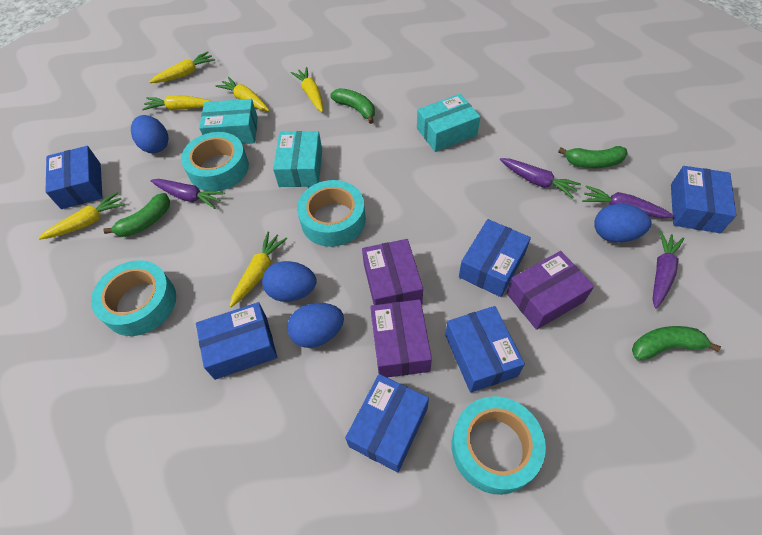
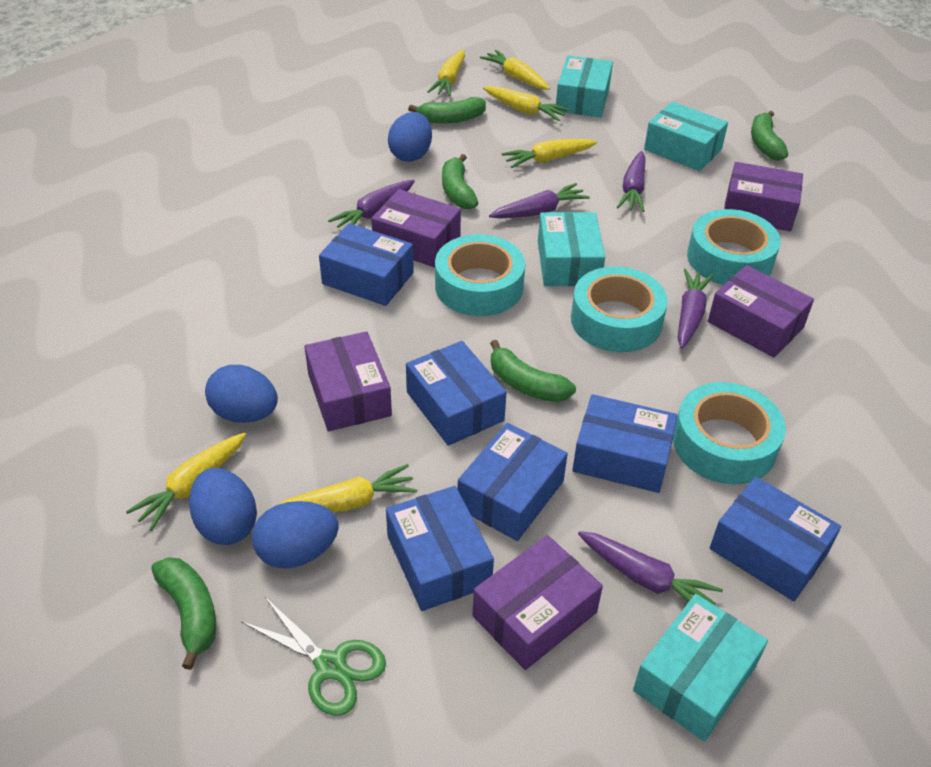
green banana: 4 -> 5
green scissors: 0 -> 1
purple box: 3 -> 5
purple carrot: 4 -> 5
turquoise box: 3 -> 4

